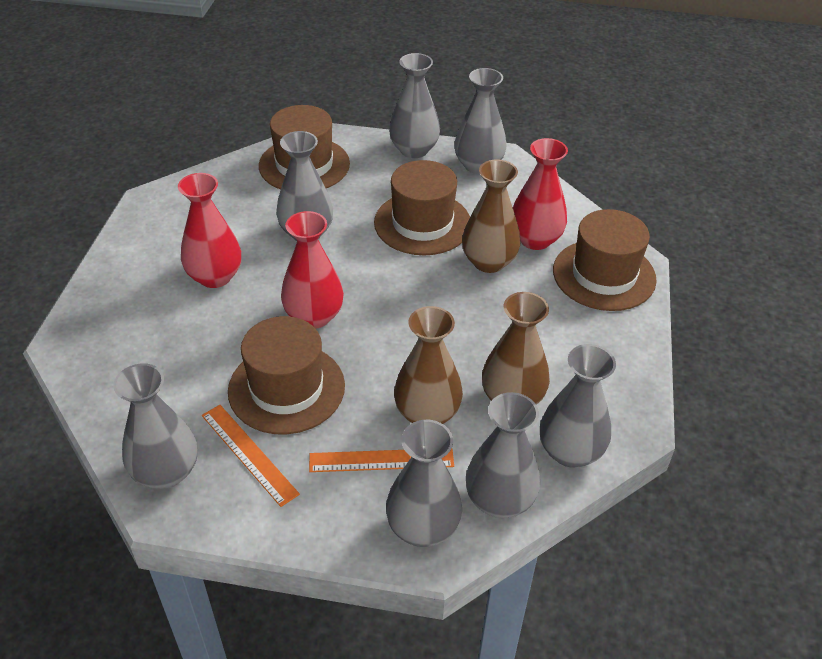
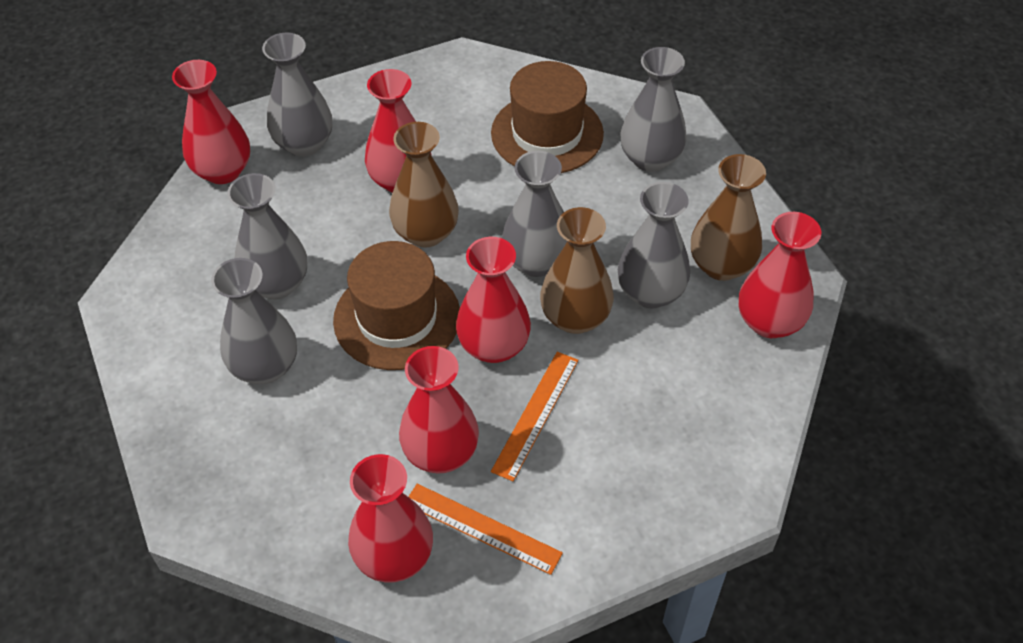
brown hat: 4 -> 2
grey vase: 7 -> 6
red vase: 3 -> 6

